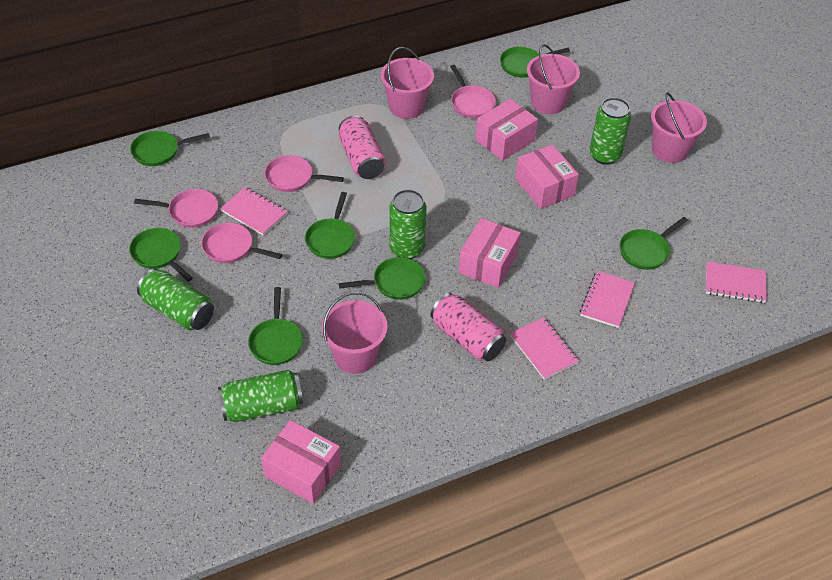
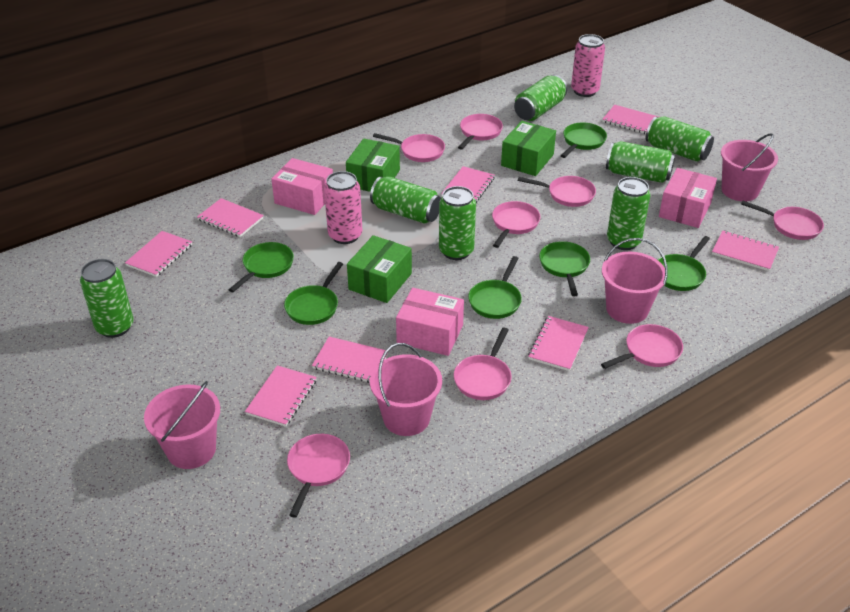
green box: 0 -> 3
green can: 4 -> 7
green pan: 7 -> 6
pink box: 4 -> 3
pink notebook: 4 -> 8
pink pan: 4 -> 8

